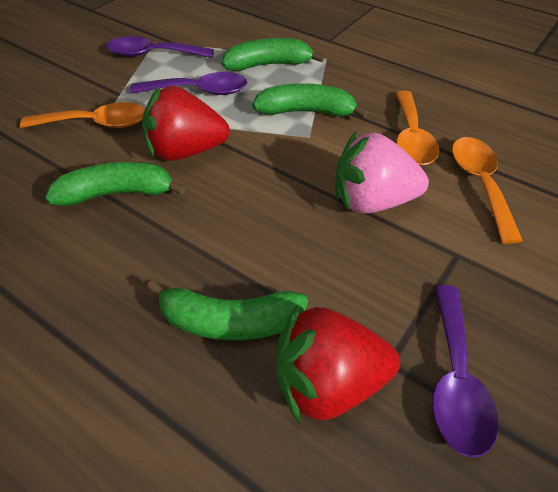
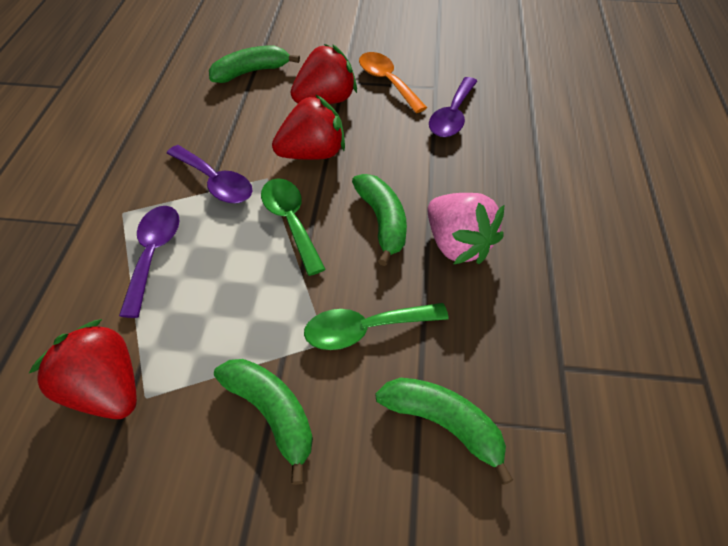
green spoon: 0 -> 2
orange spoon: 3 -> 1
red strawberry: 2 -> 3

